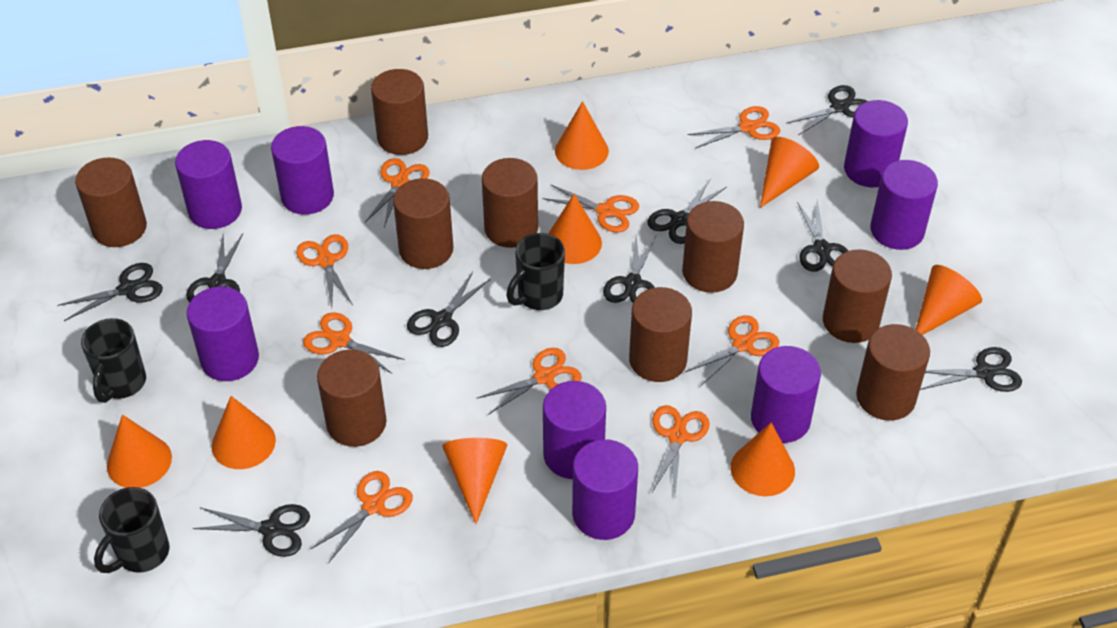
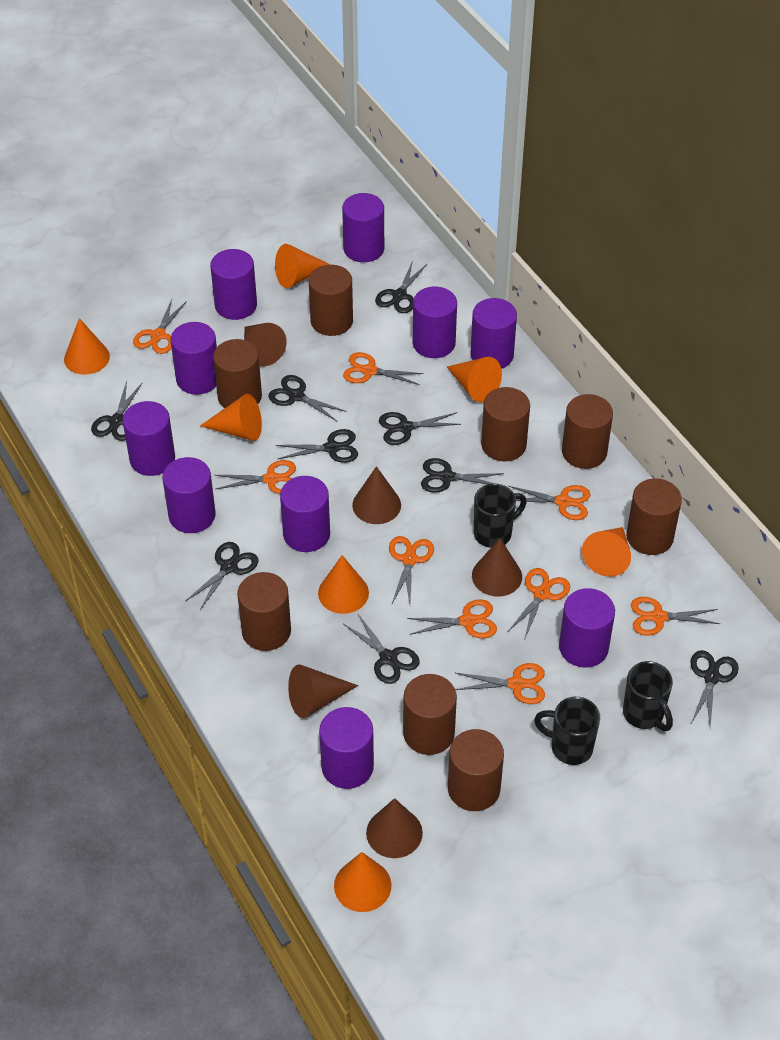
brown cone: 0 -> 5
brown cylinder: 9 -> 8
orange cone: 8 -> 7
purple cylinder: 8 -> 10

